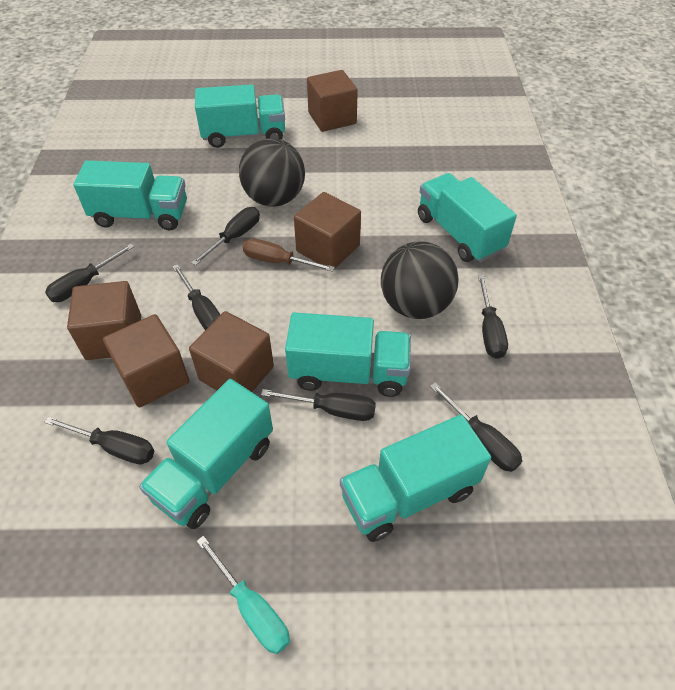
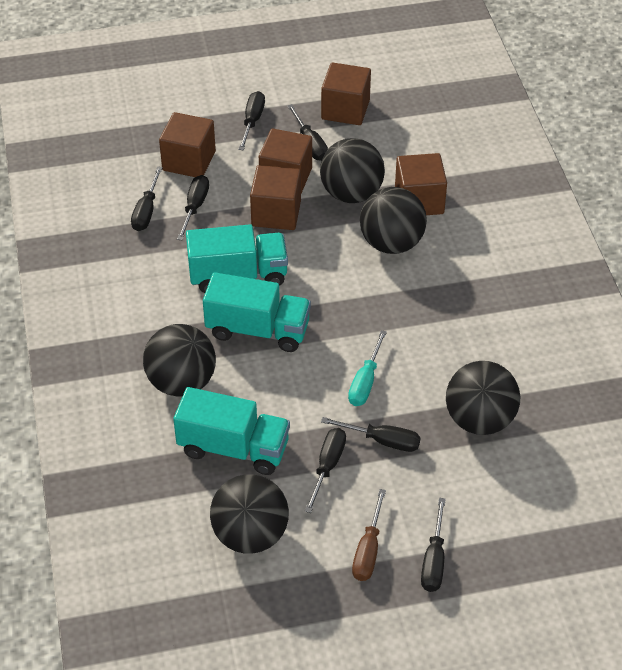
black ball: 2 -> 5
turquoise truck: 6 -> 3

